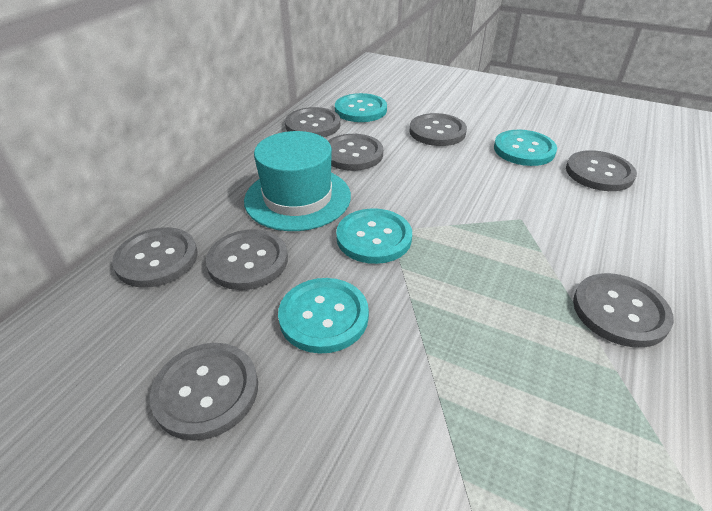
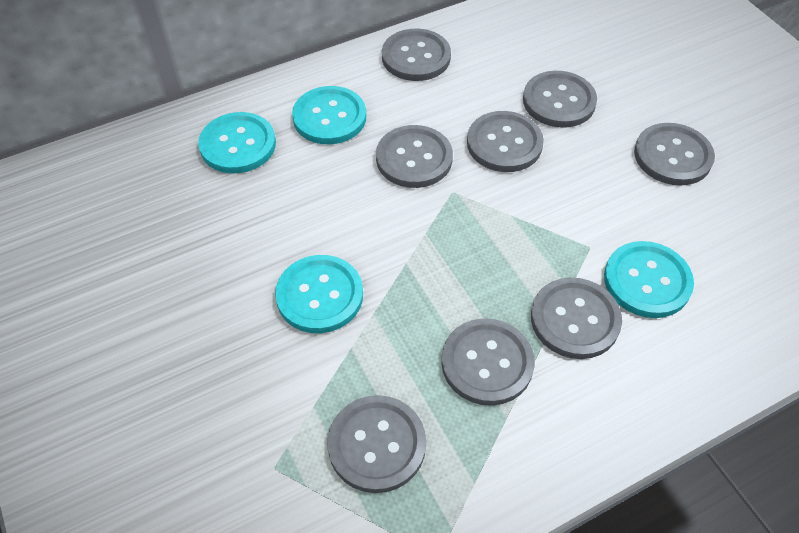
turquoise hat: 1 -> 0

